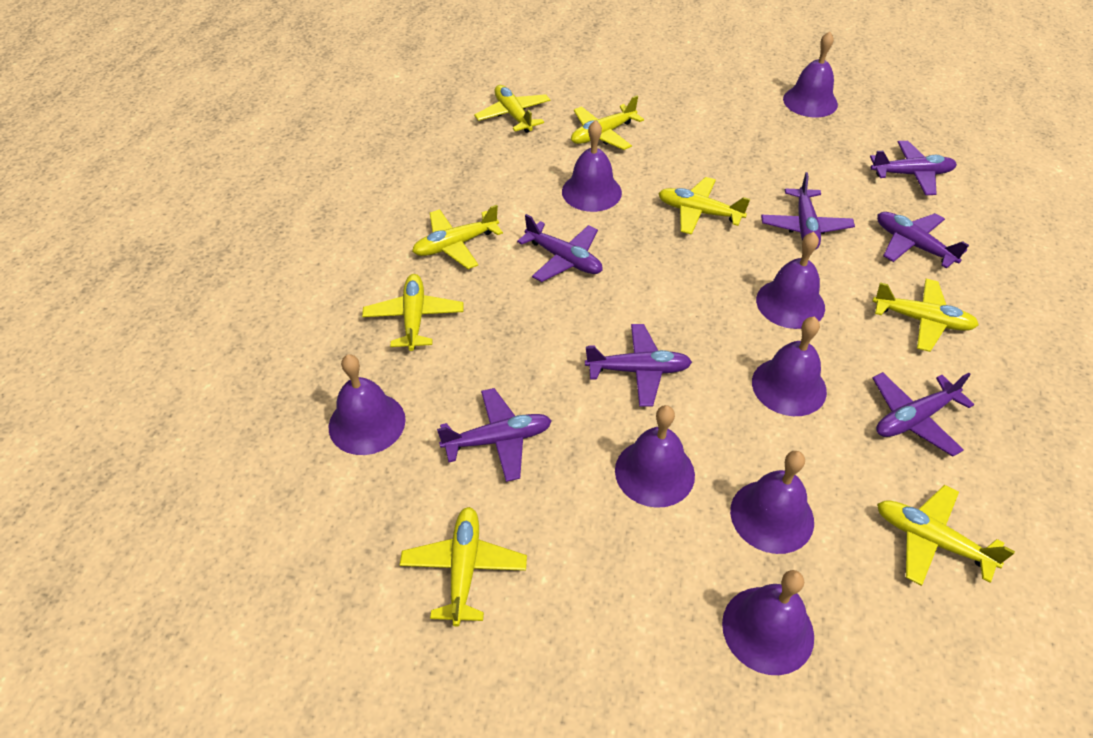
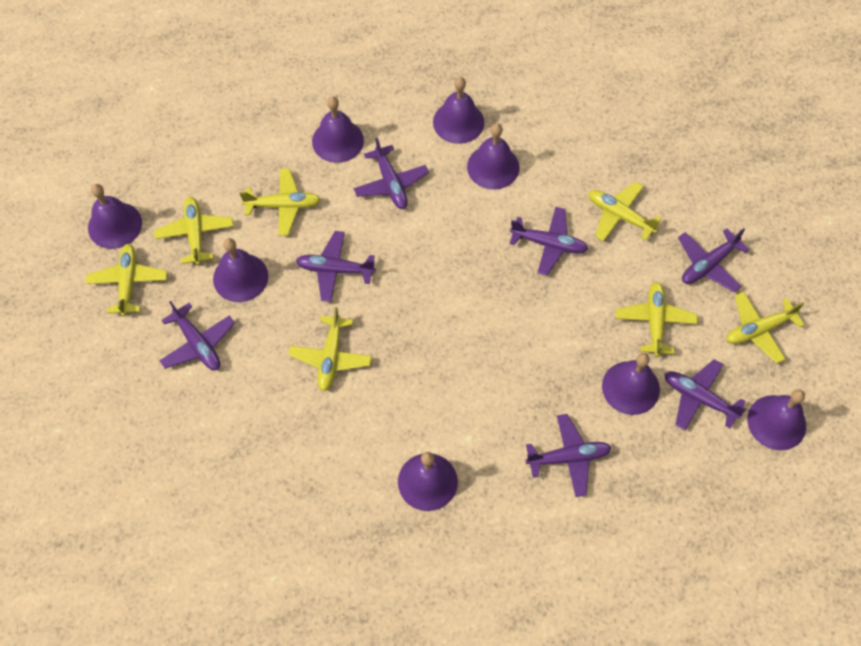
yellow plane: 8 -> 7

